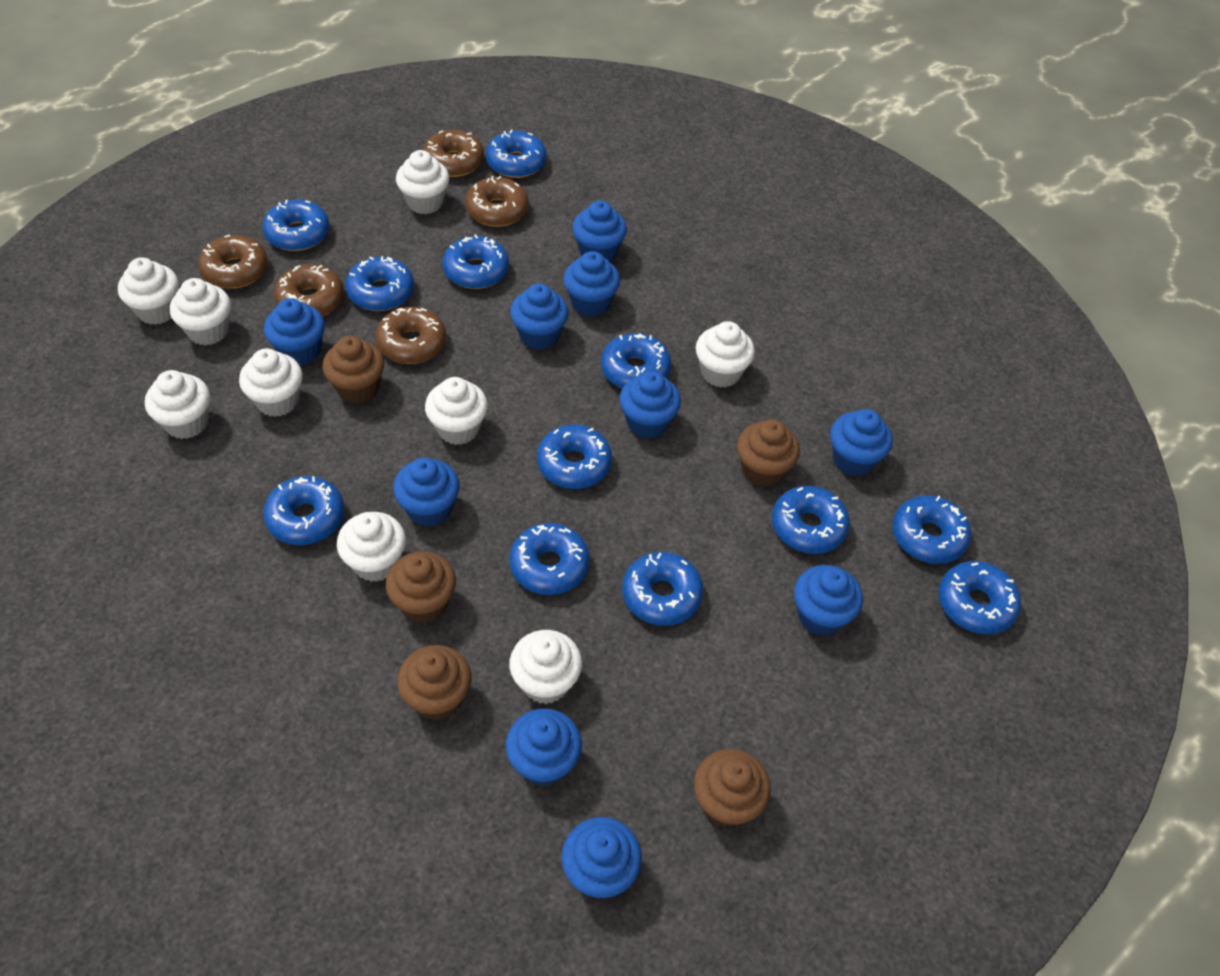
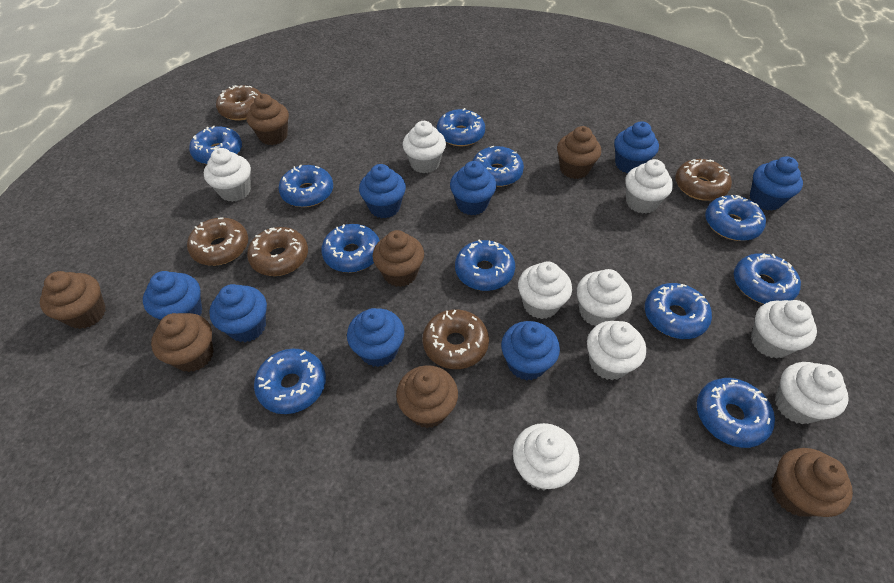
blue cupcake: 10 -> 8
blue donut: 12 -> 11
brown cupcake: 5 -> 7

